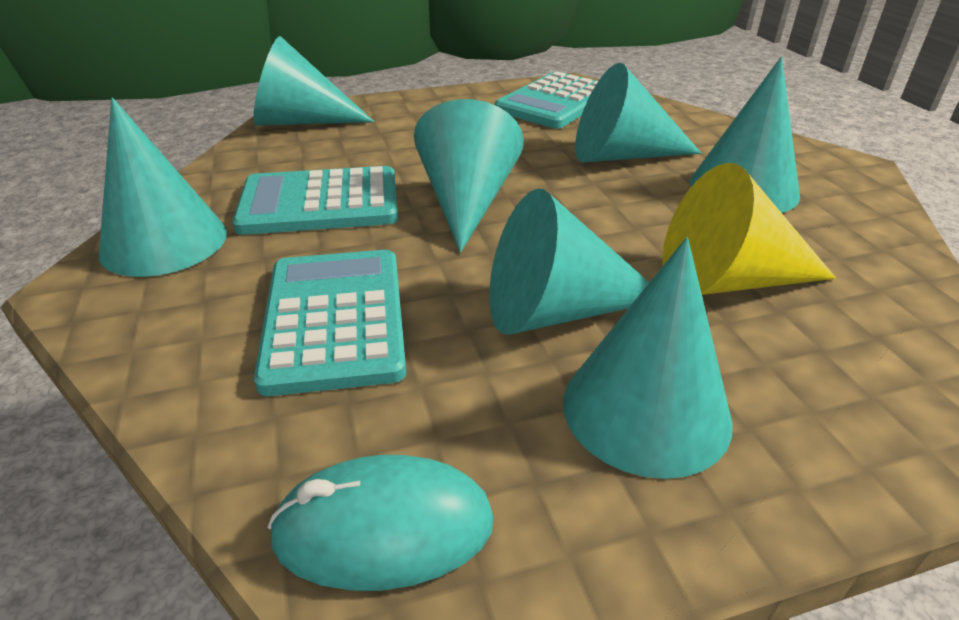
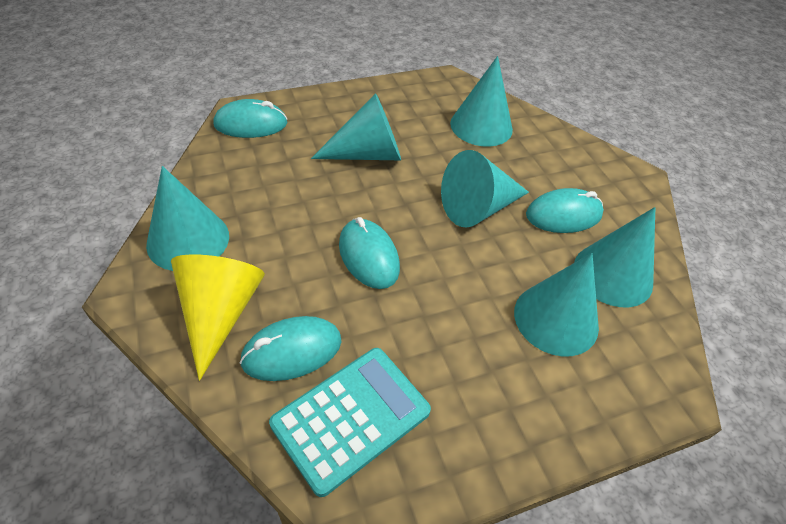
turquoise calculator: 3 -> 1
turquoise cone: 7 -> 6
turquoise mouse: 1 -> 4

